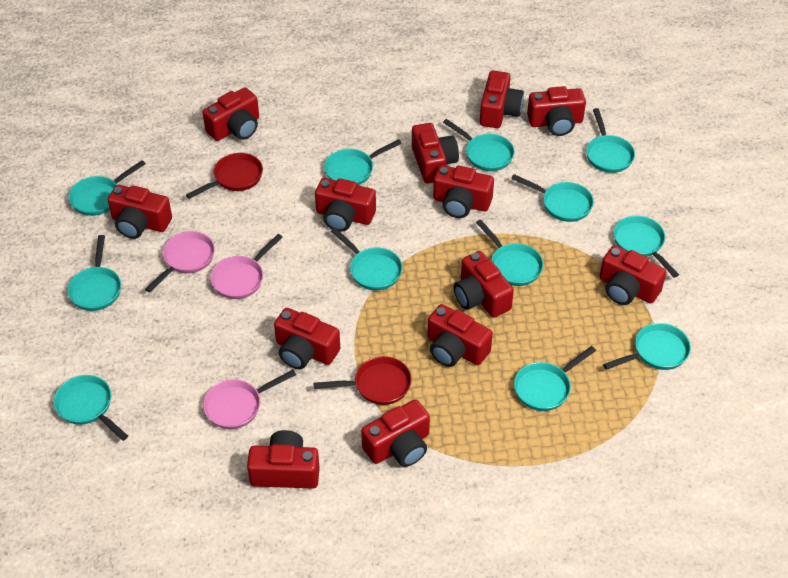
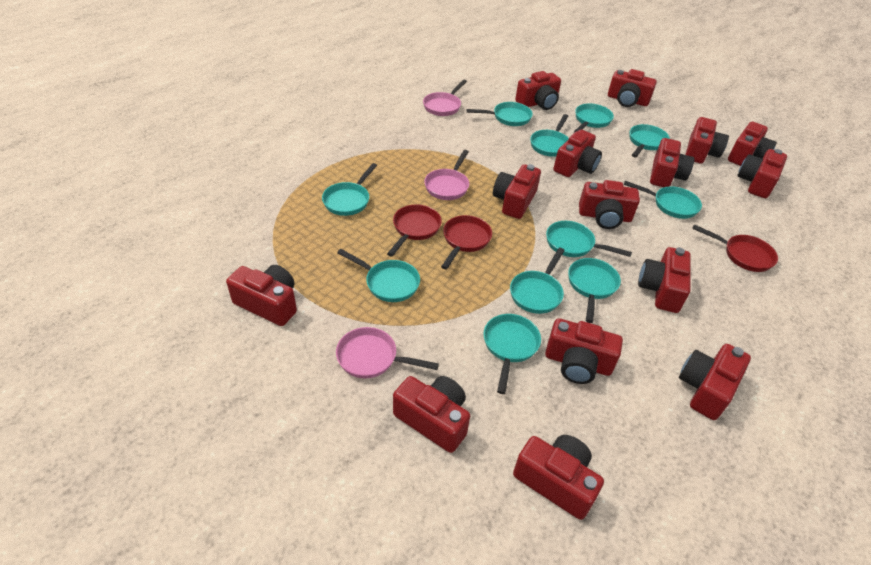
red camera: 13 -> 15
red pan: 2 -> 3
turquoise pan: 12 -> 11

